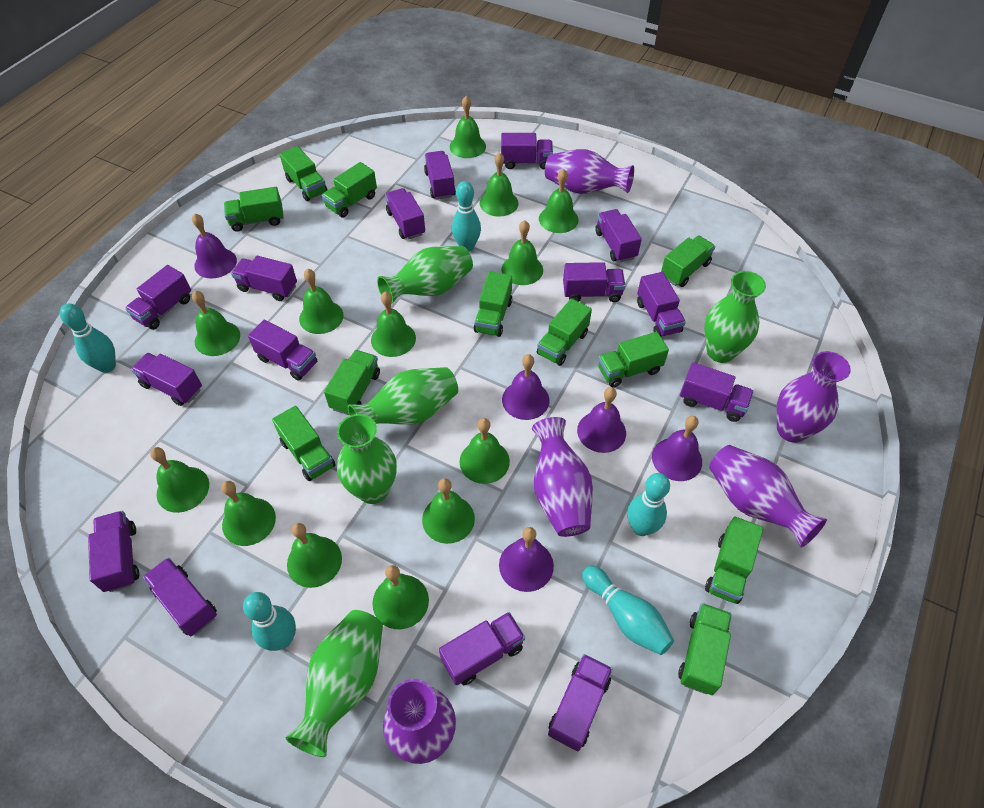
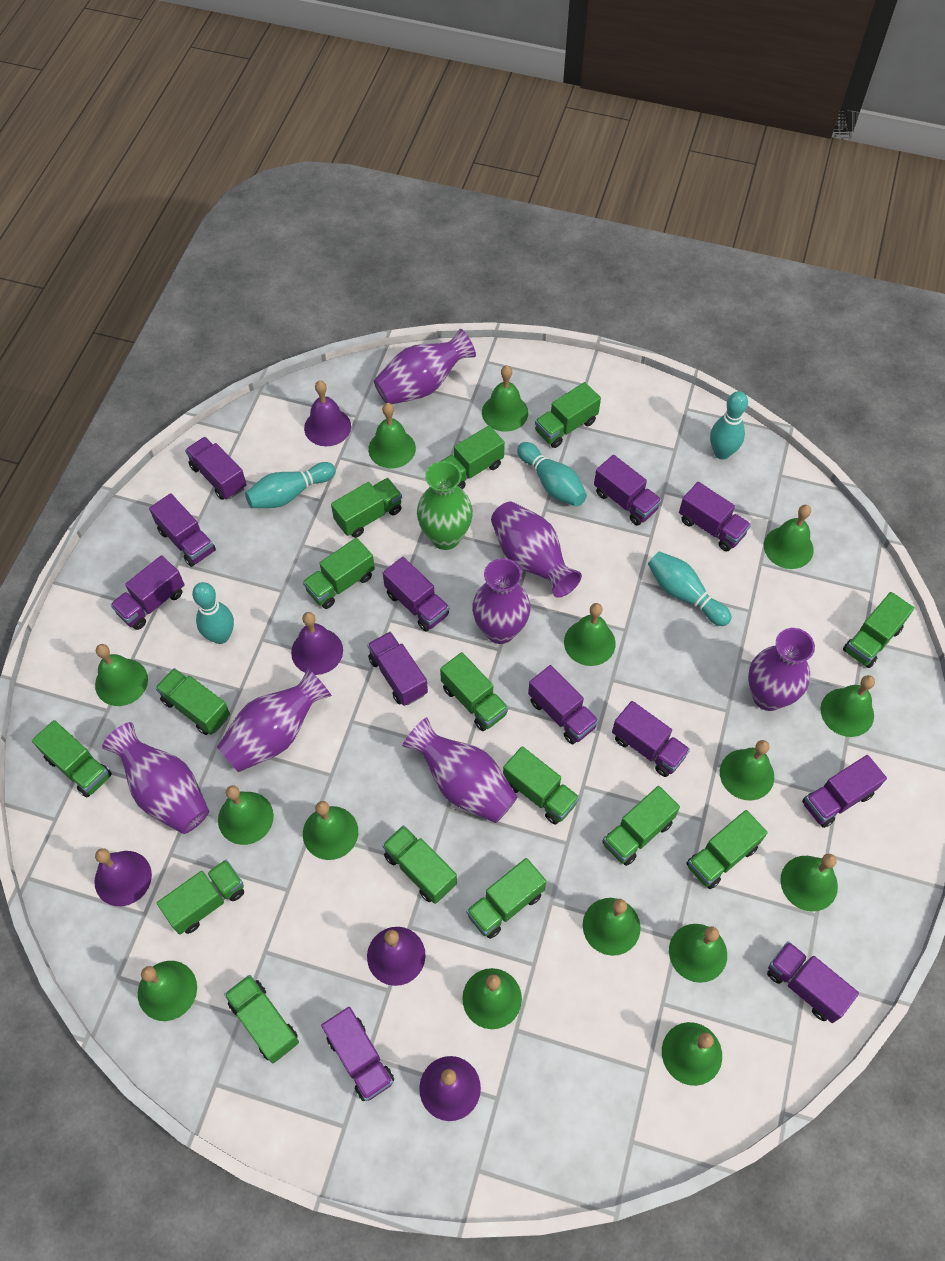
green bell: 13 -> 15
green truck: 11 -> 15
green vase: 5 -> 1
purple truck: 15 -> 12
purple vase: 5 -> 7

